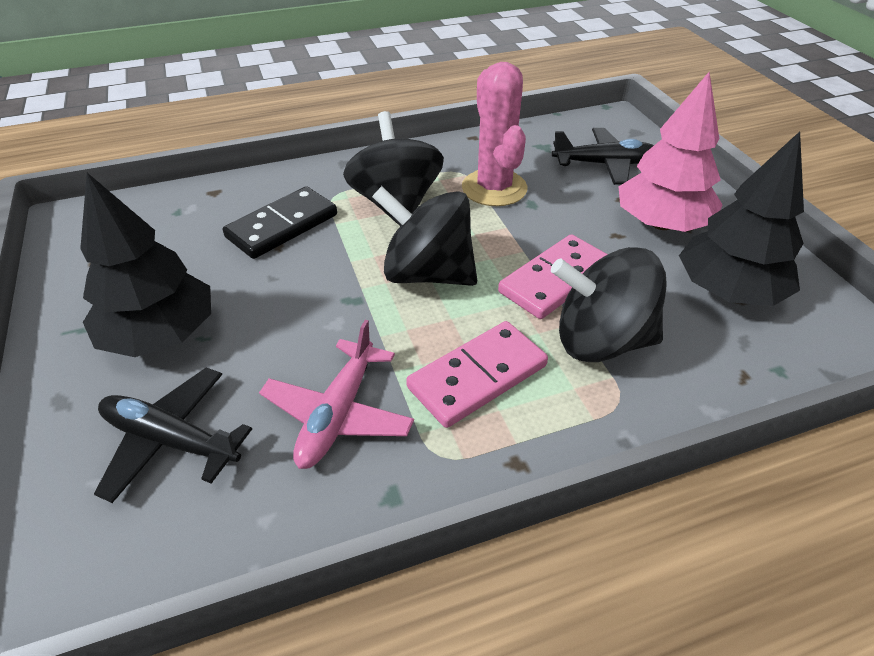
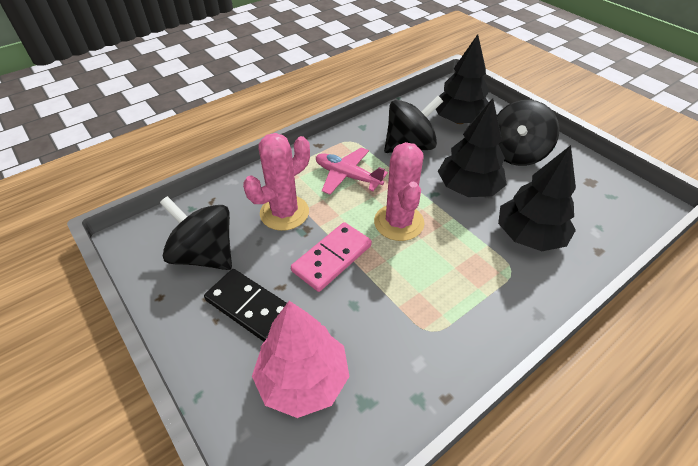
black plane: 2 -> 0
black tree: 2 -> 3
pink cactus: 1 -> 2
pink domino: 2 -> 1

